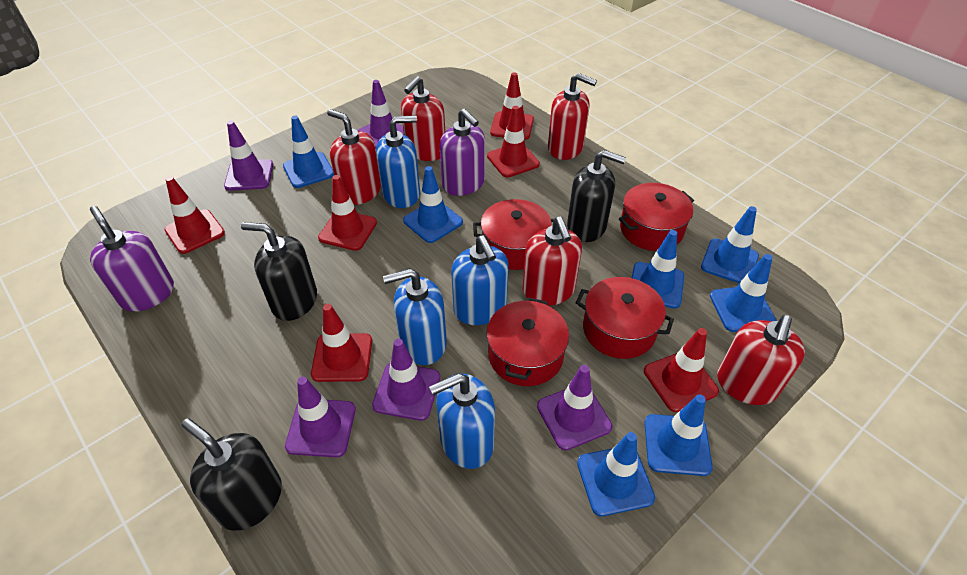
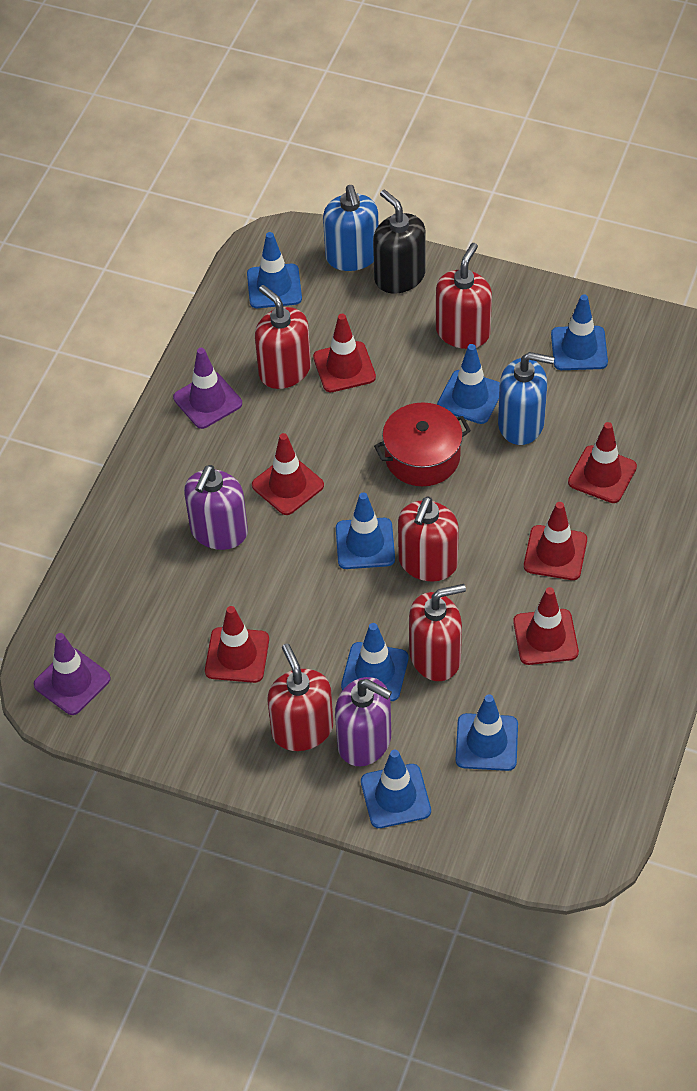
black soap dispenser: 3 -> 1
blue soap dispenser: 4 -> 2
purple traffic cone: 5 -> 2
red pot: 4 -> 1

